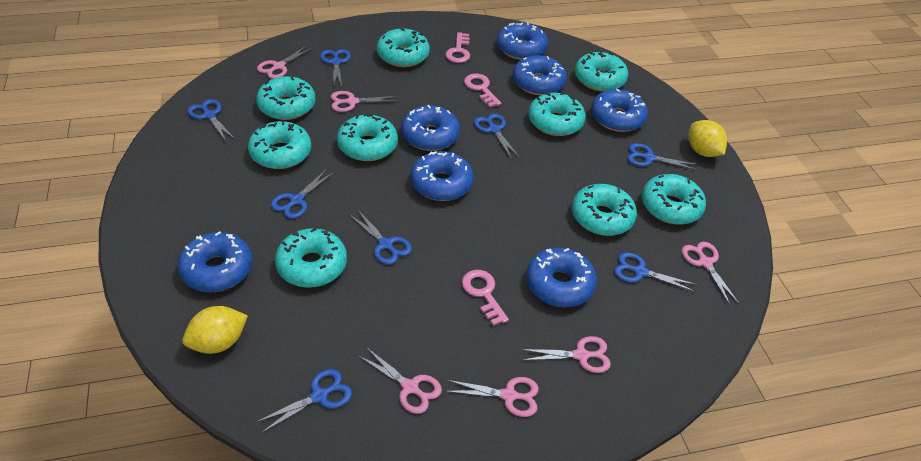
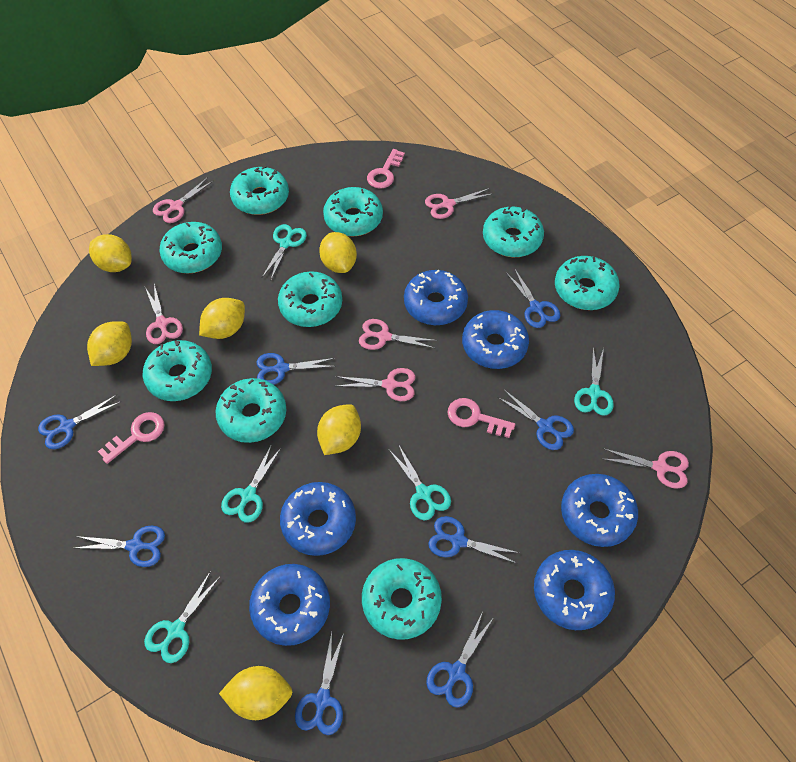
blue donut: 7 -> 6
turquoise scissors: 0 -> 5
yellow lemon: 2 -> 6

